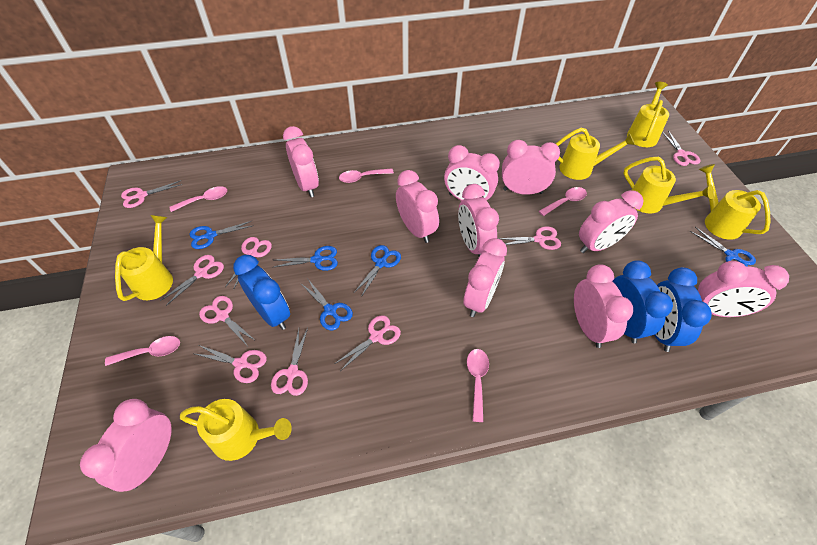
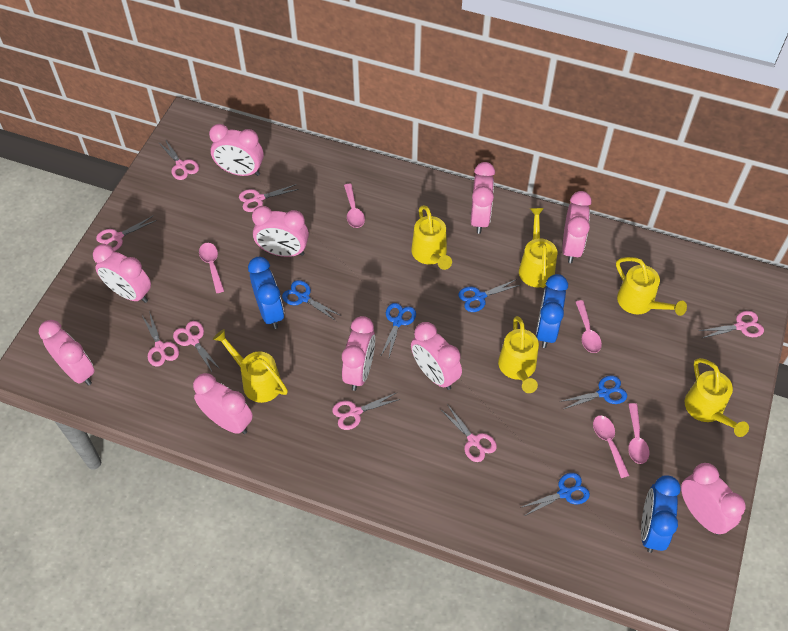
pink scissors: 9 -> 8

